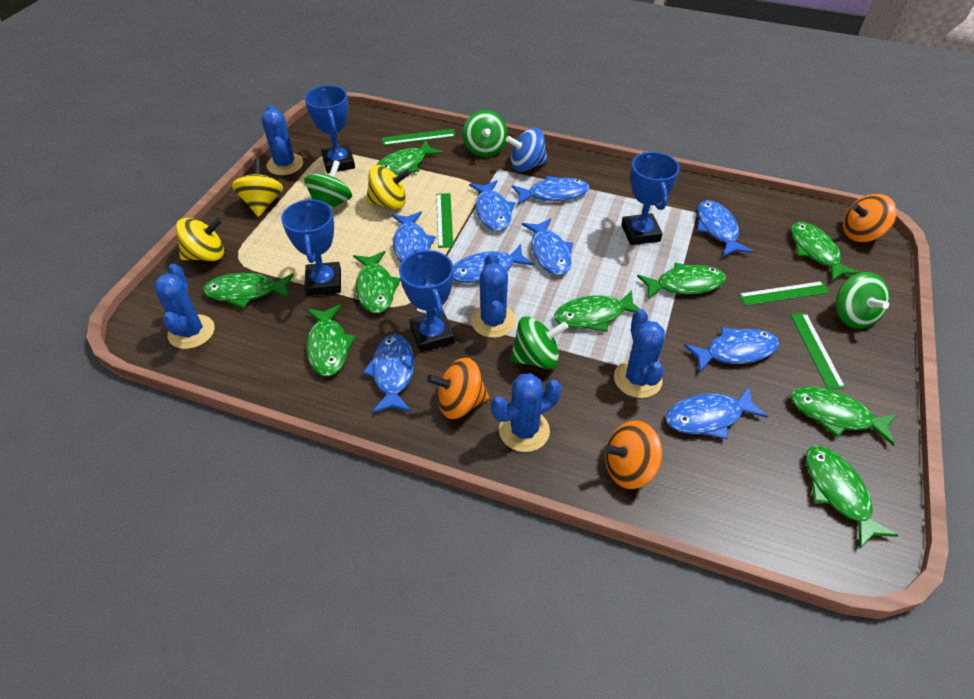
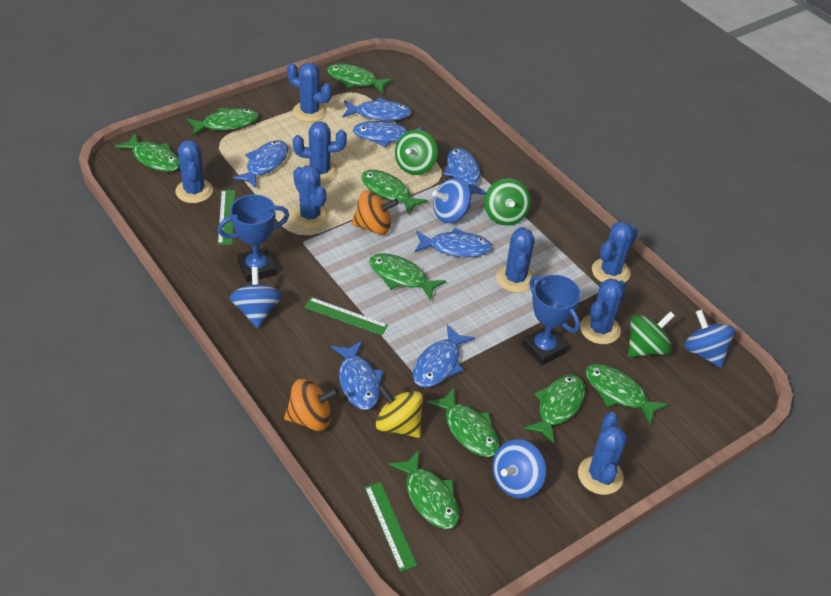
blue cactus: 5 -> 8
blue fish: 9 -> 7
blue spinning top: 1 -> 4
blue trophy: 4 -> 2
green ruler: 4 -> 3
green spinning top: 4 -> 3
orange spinning top: 3 -> 2
yellow spinning top: 3 -> 1

